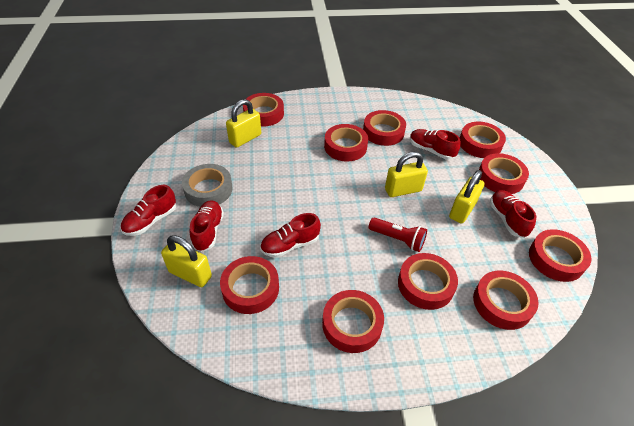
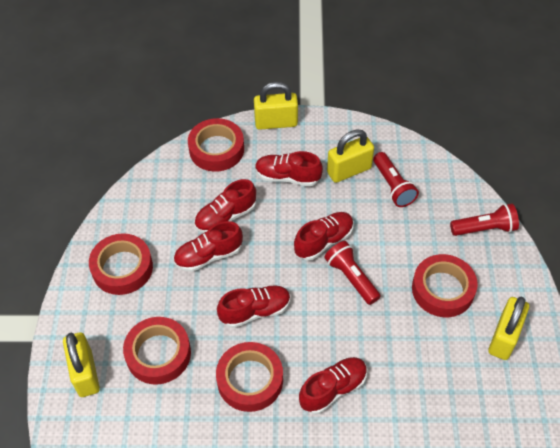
grey tape: 1 -> 0
red flashlight: 1 -> 3
red shoe: 5 -> 6
red tape: 10 -> 5

